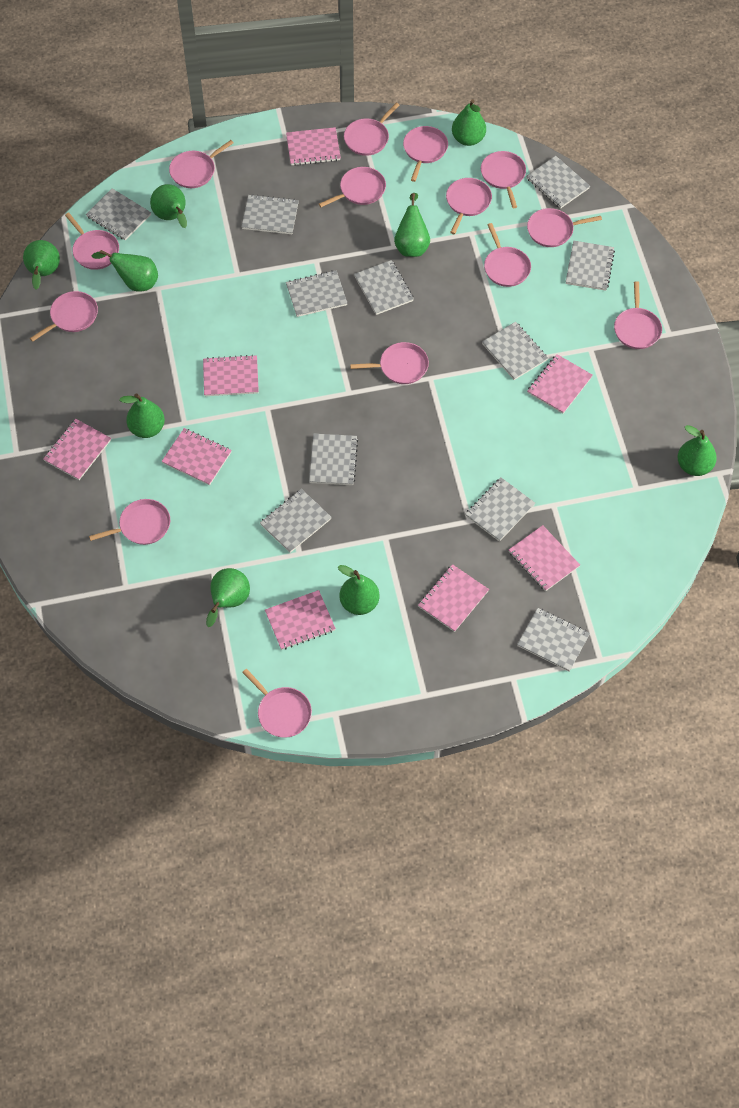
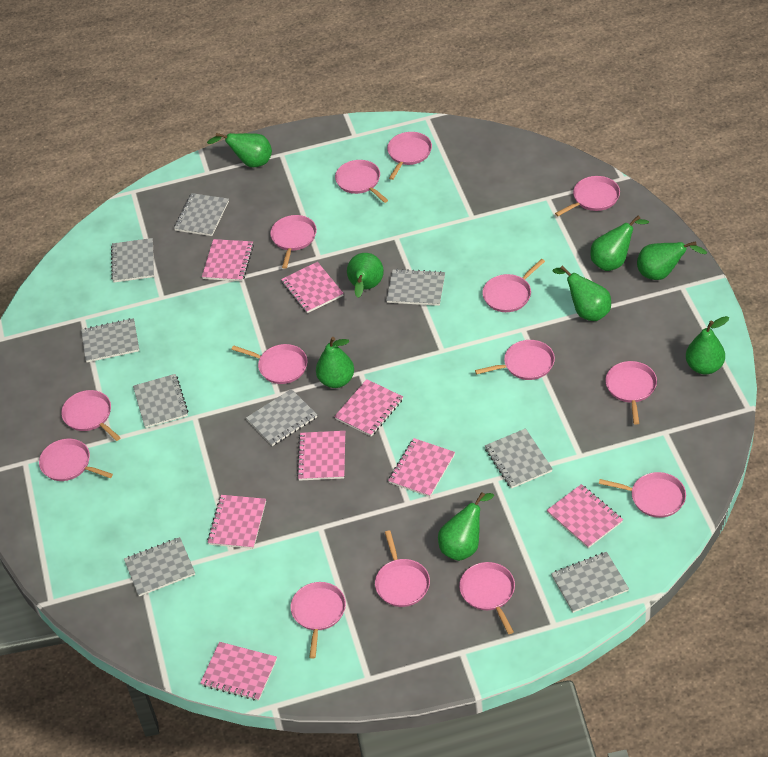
green pear: 9 -> 8
grey notebook: 11 -> 9

